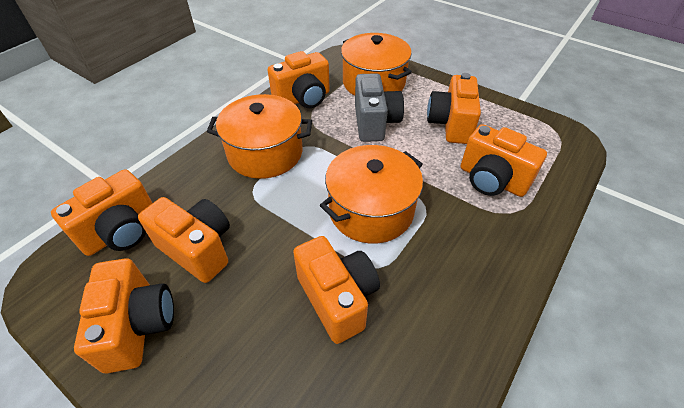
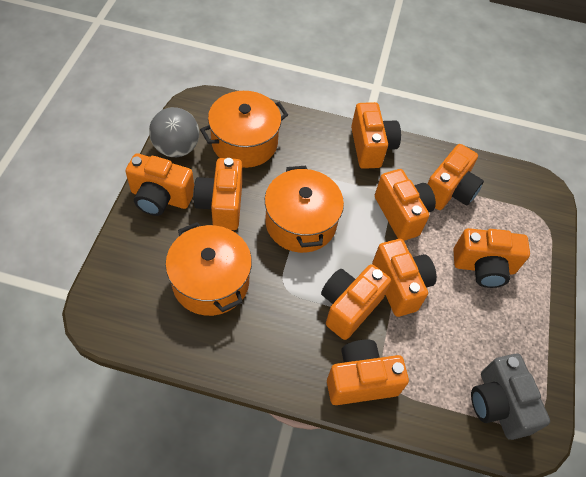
grey ball: 0 -> 1
orange camera: 7 -> 9

